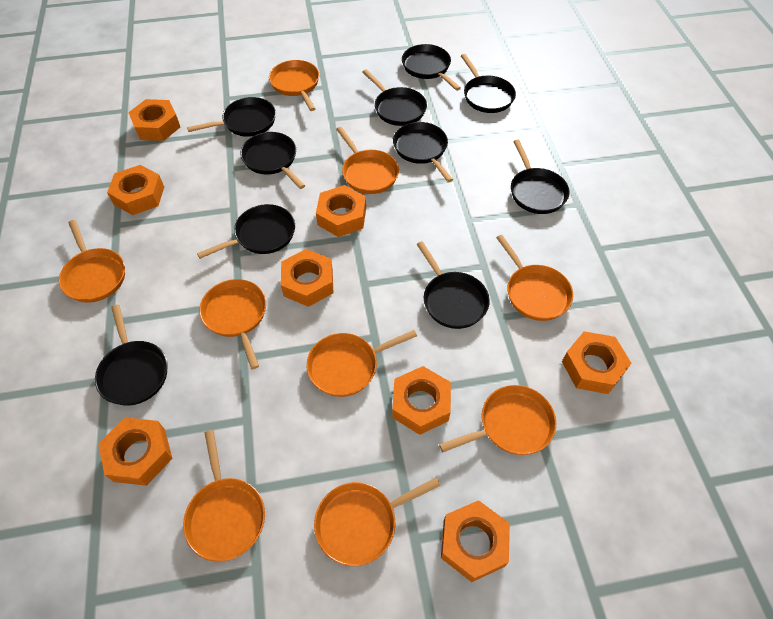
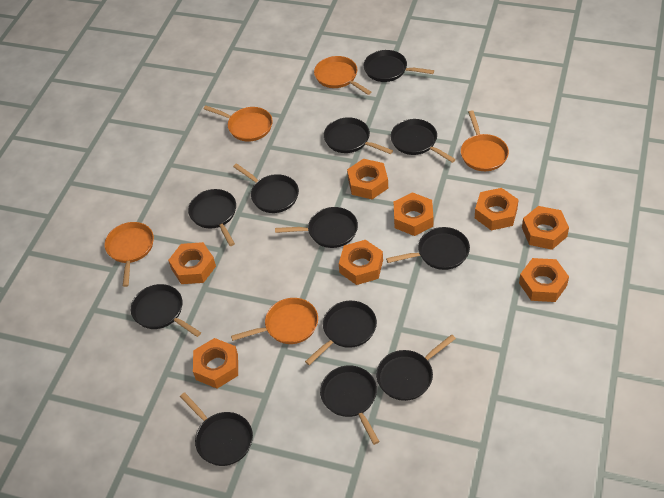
black pan: 10 -> 12
orange pan: 9 -> 5

